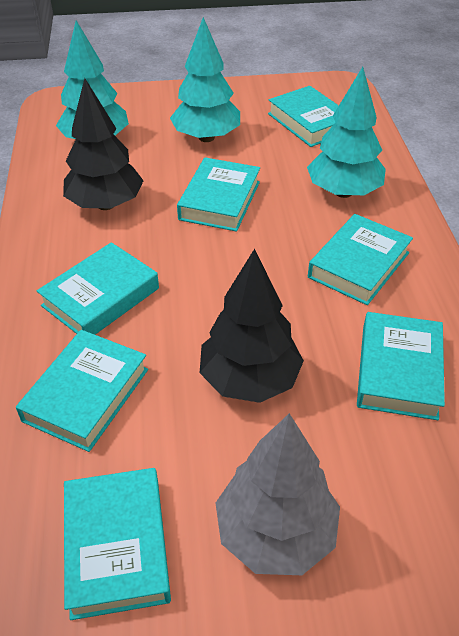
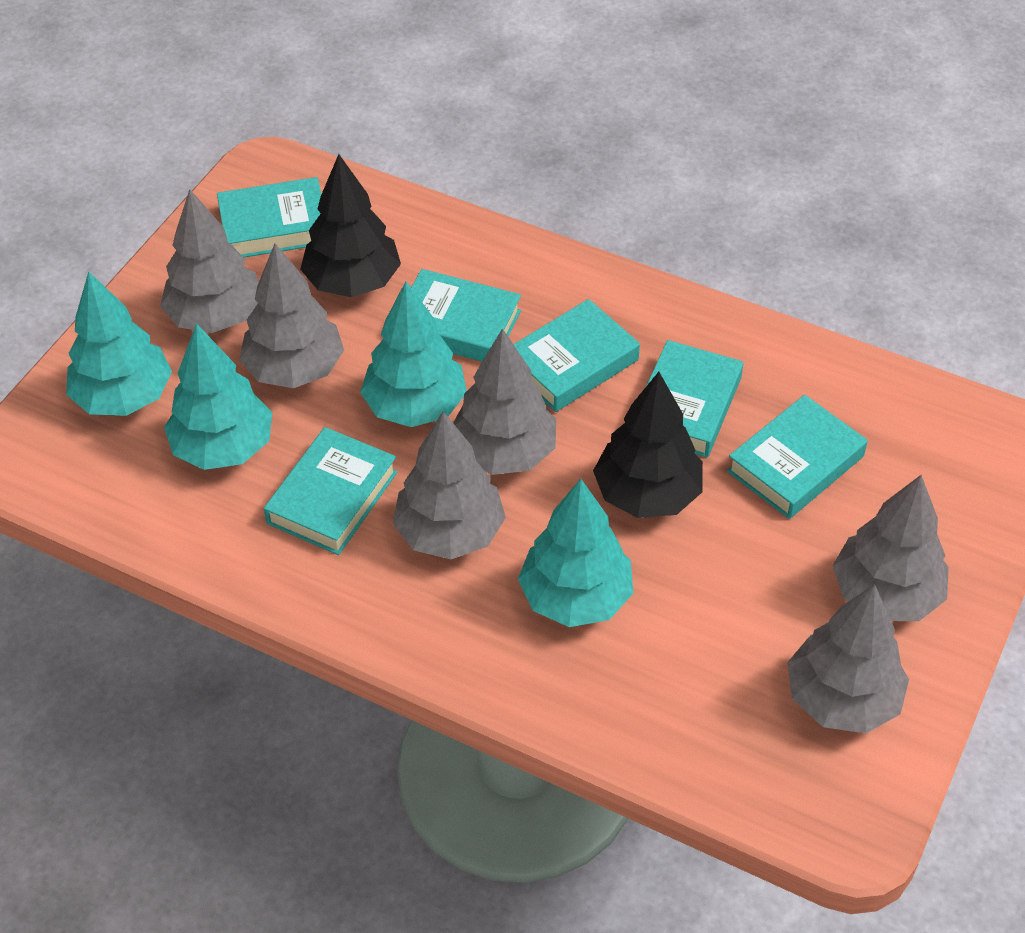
grey tree: 1 -> 6
turquoise book: 7 -> 6
turquoise tree: 3 -> 4

